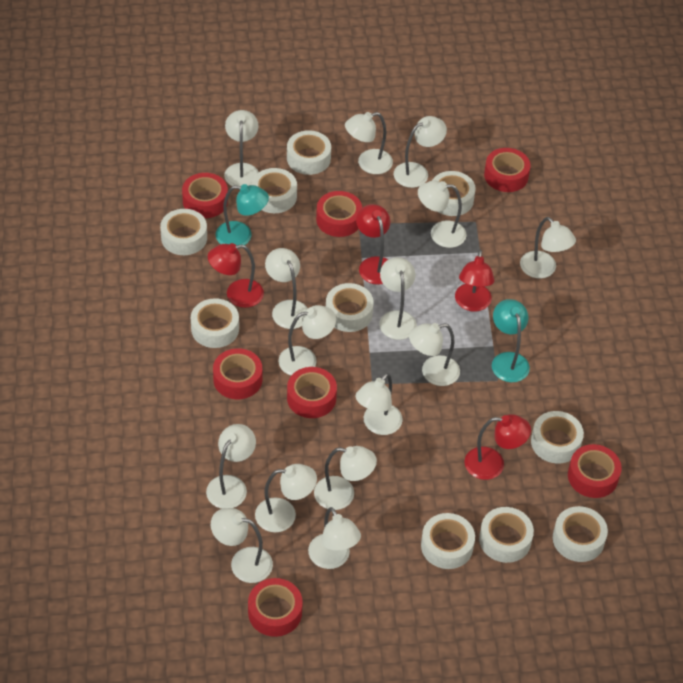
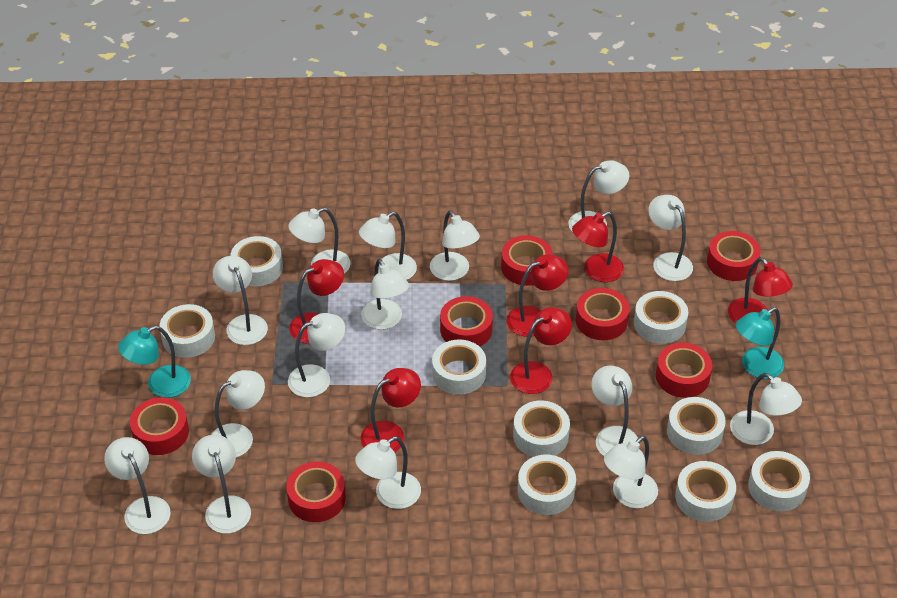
red lamp: 4 -> 6
white tape: 10 -> 9

